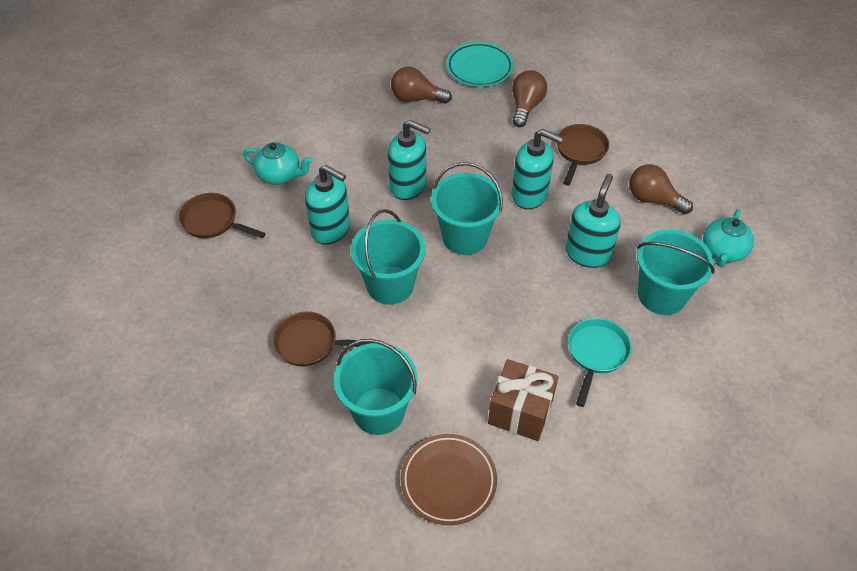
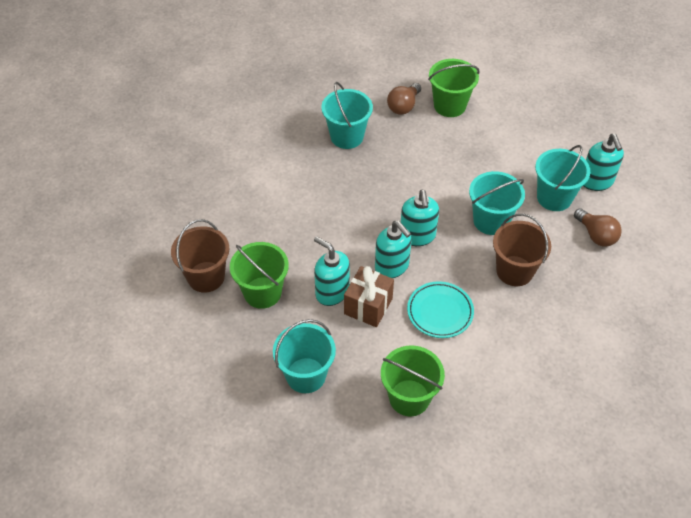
brown bucket: 0 -> 2
brown light bulb: 3 -> 2
brown pan: 3 -> 0
brown plate: 1 -> 0
green bucket: 0 -> 3
turquoise pan: 1 -> 0
turquoise teapot: 2 -> 0

